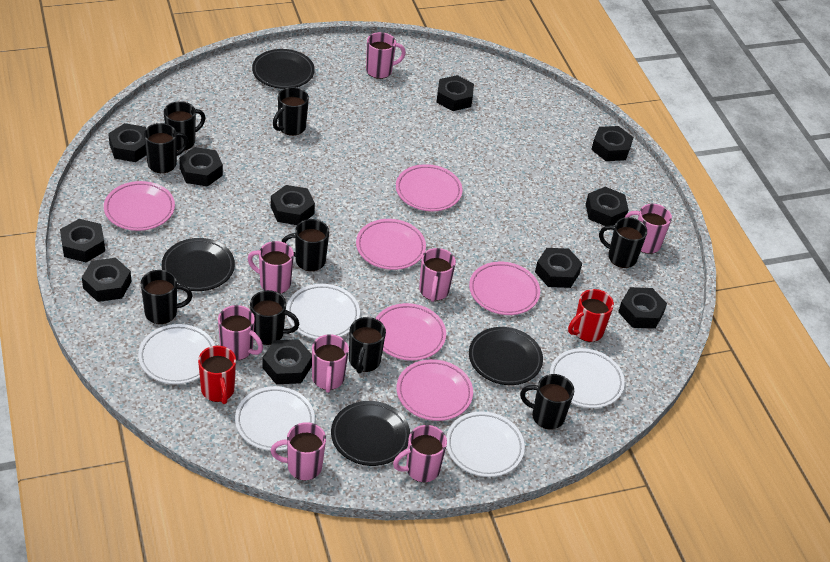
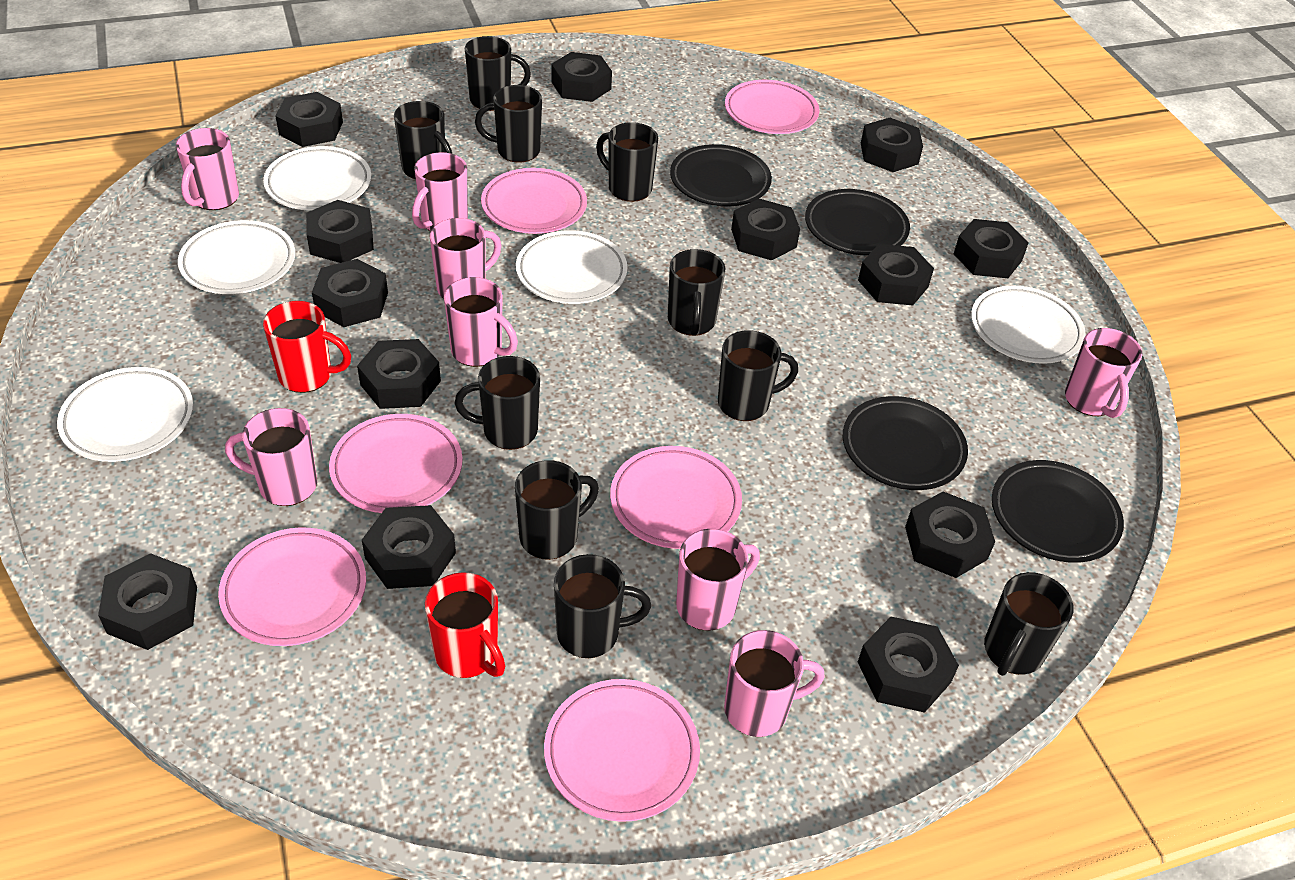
black mug: 9 -> 10
black nut: 11 -> 13

